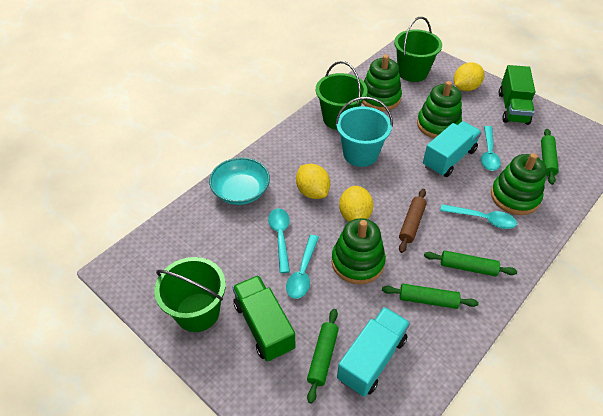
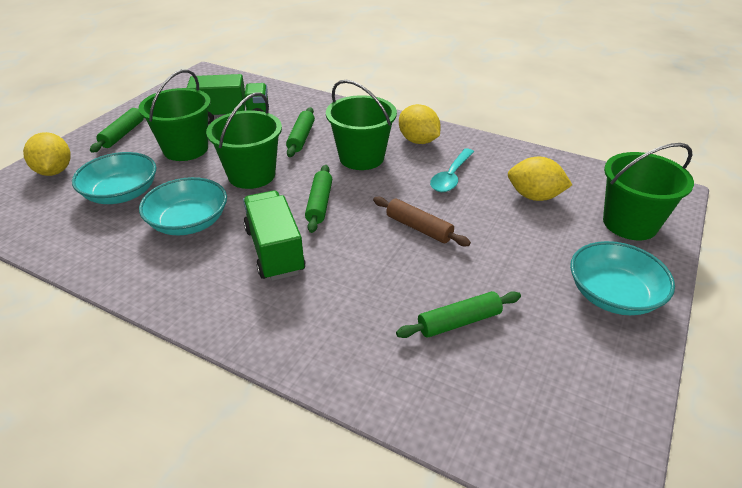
green bucket: 3 -> 4
green stacking toy: 4 -> 0
turquoise bowl: 1 -> 3
turquoise bucket: 1 -> 0
turquoise spoon: 4 -> 1
turquoise truck: 2 -> 0

